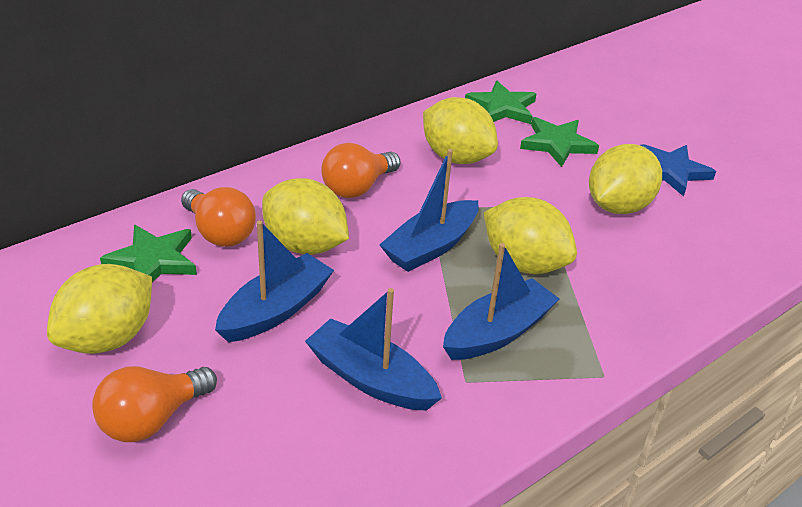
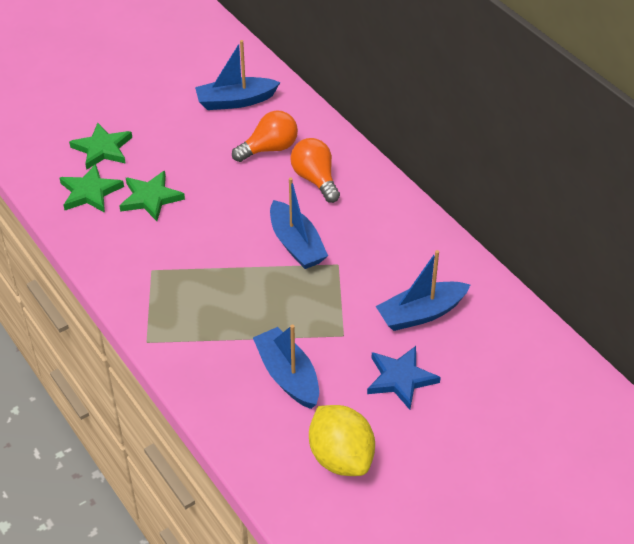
orange light bulb: 3 -> 2
yellow lemon: 5 -> 1

